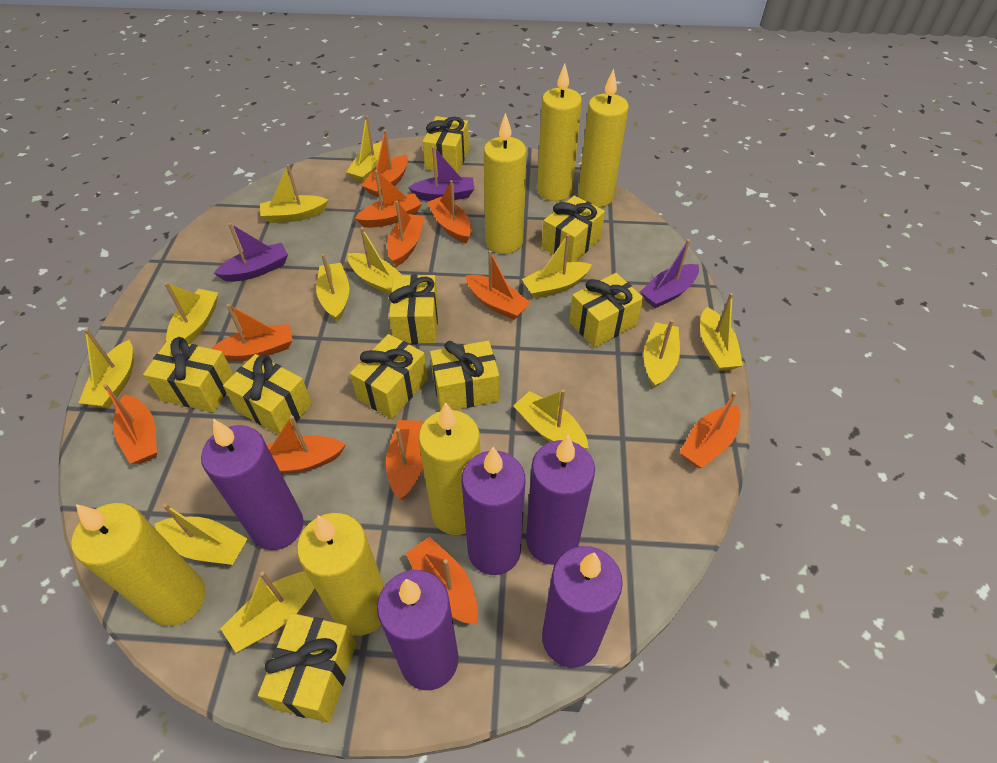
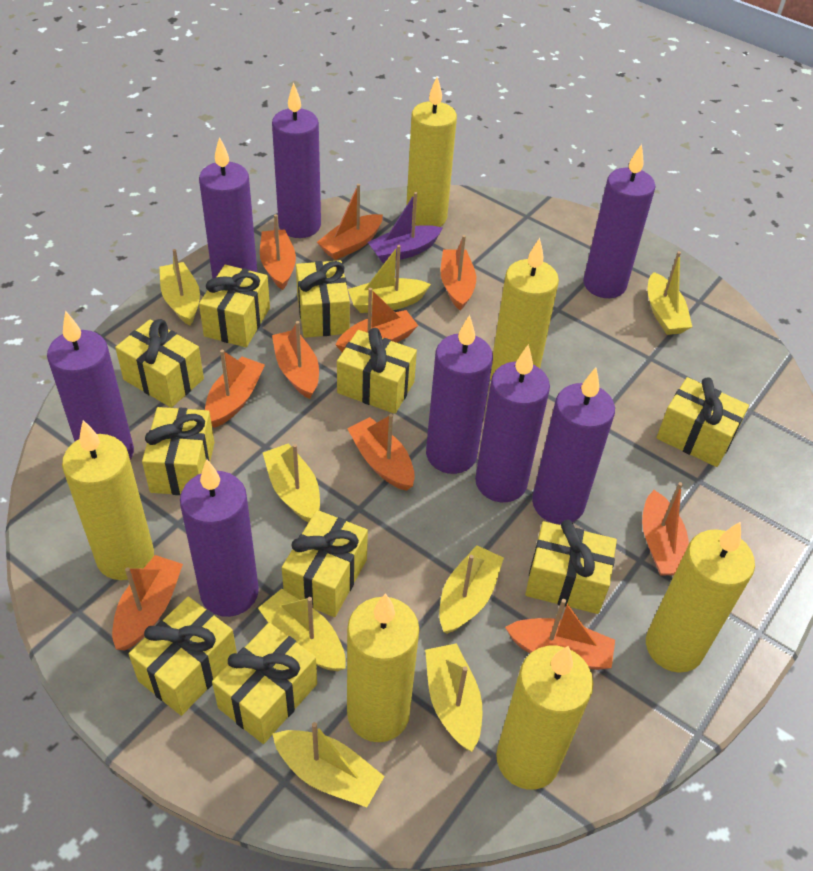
orange boat: 11 -> 10
purple boat: 3 -> 1
purple candle: 5 -> 8
yellow boat: 12 -> 8
yellow gift: 9 -> 10

